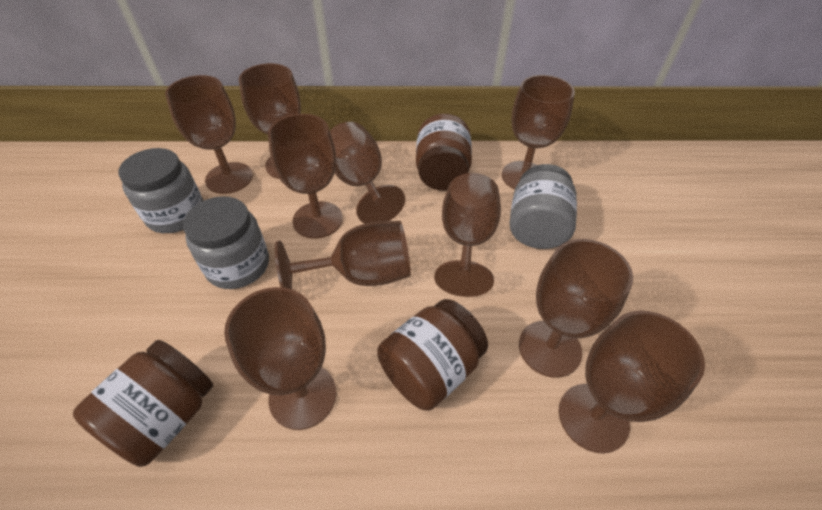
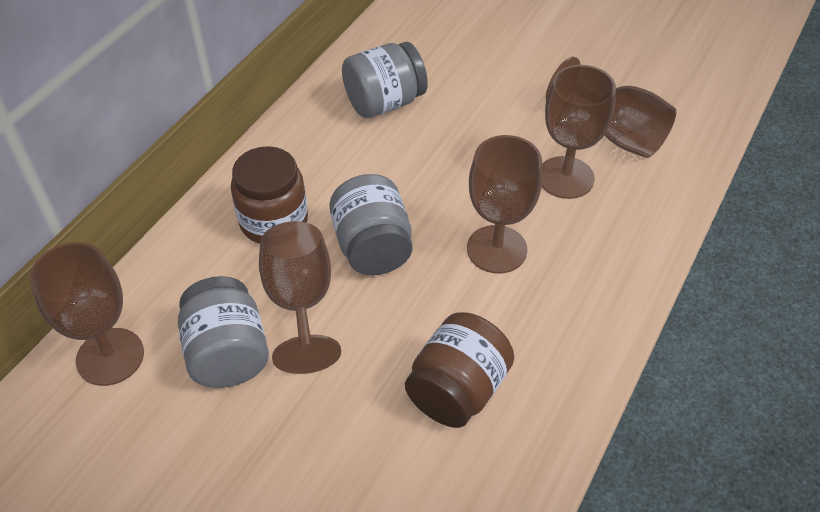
brown goblet: 10 -> 5
brown jar: 3 -> 2

